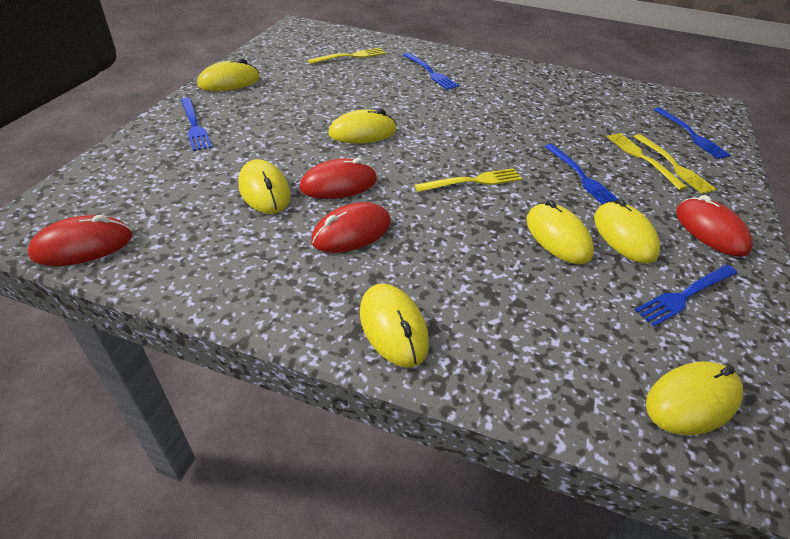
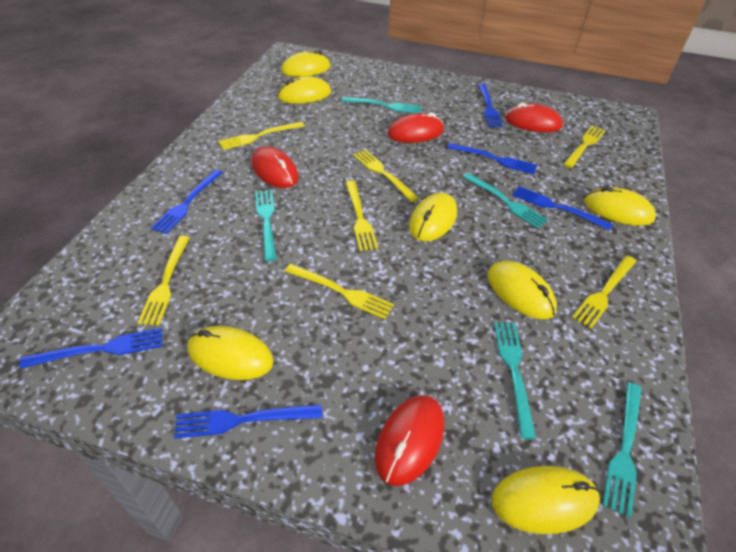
blue fork: 5 -> 6
turquoise fork: 0 -> 5
yellow fork: 4 -> 7

